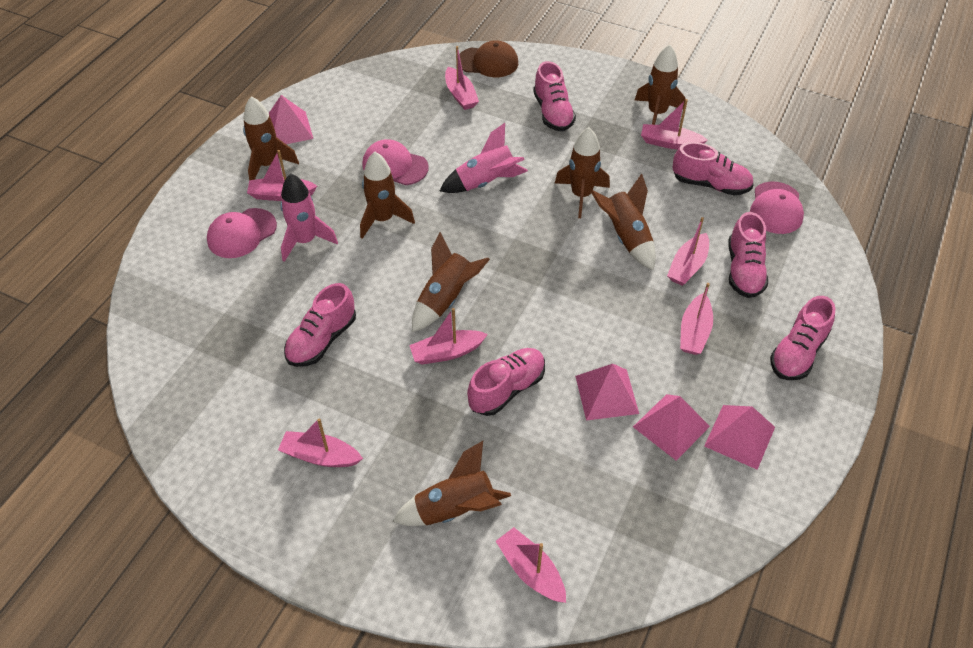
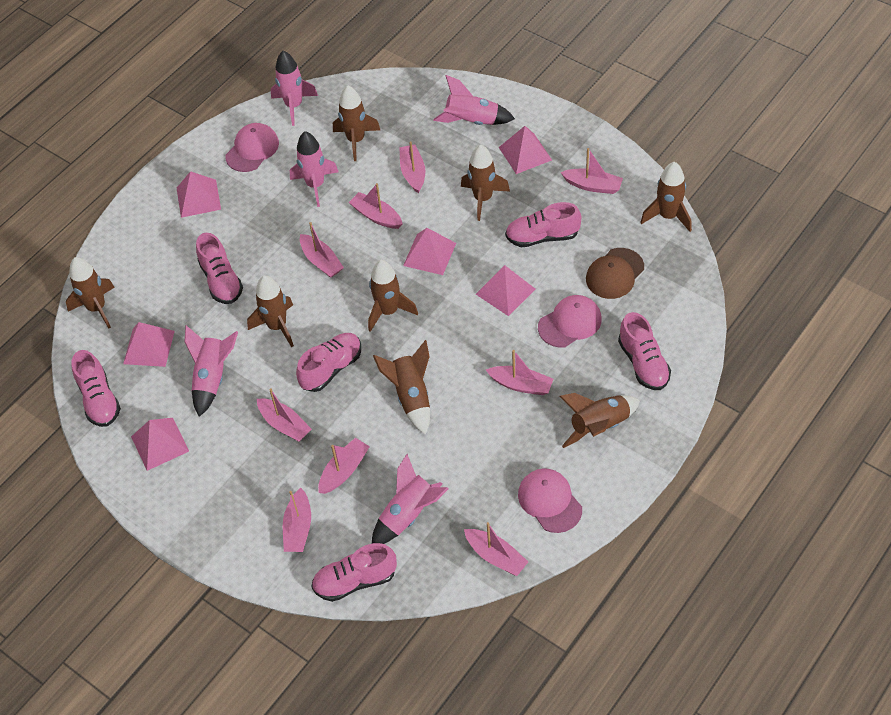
brown rocket: 7 -> 8
pink boat: 8 -> 9
pink pyramid: 4 -> 6
pink rocket: 2 -> 5

